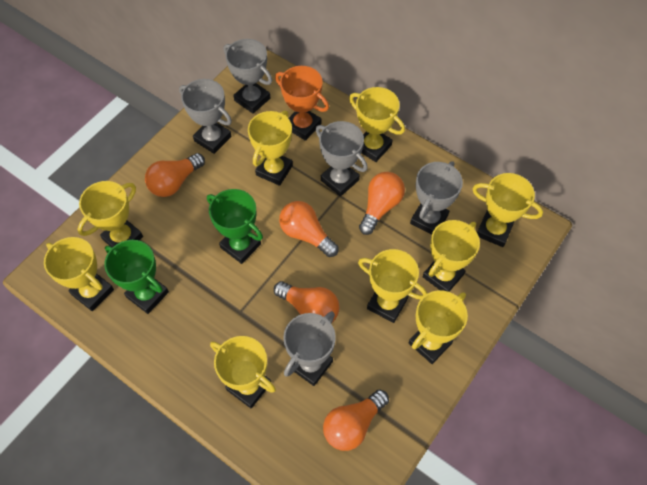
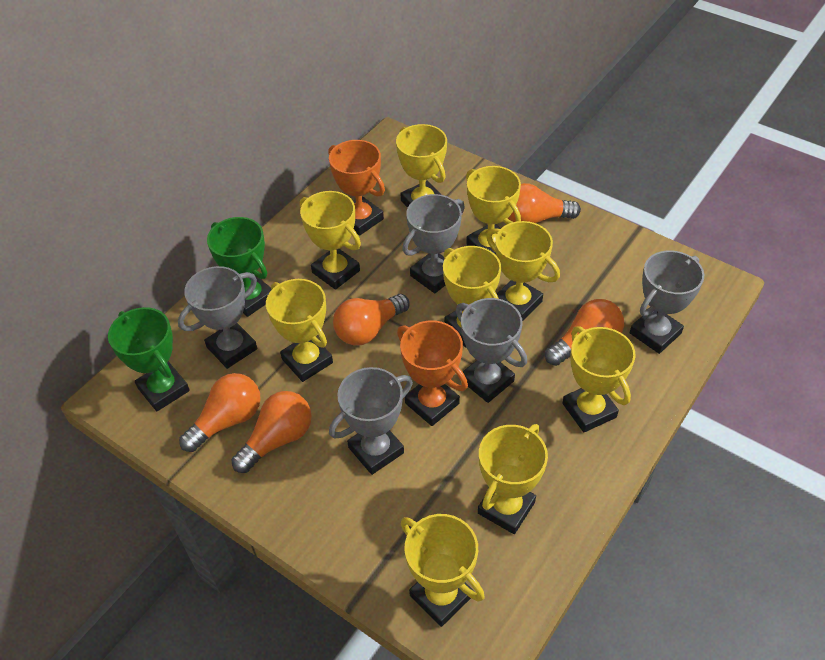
orange trophy: 1 -> 2

